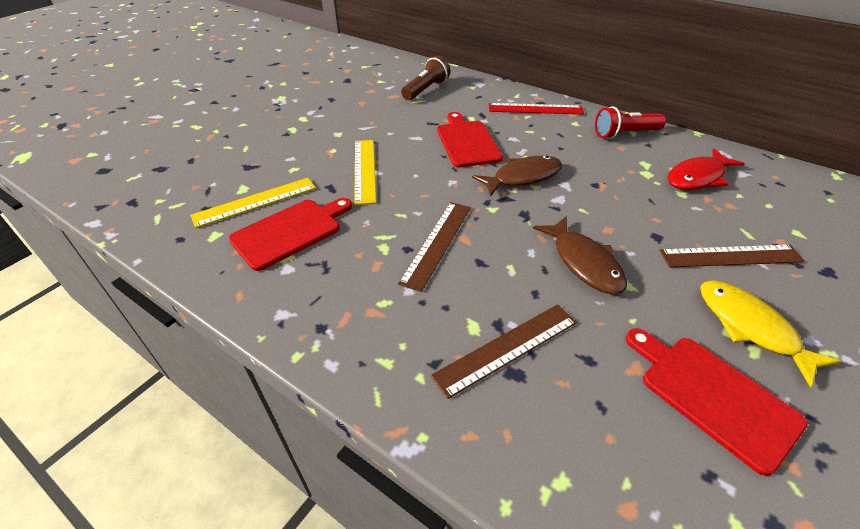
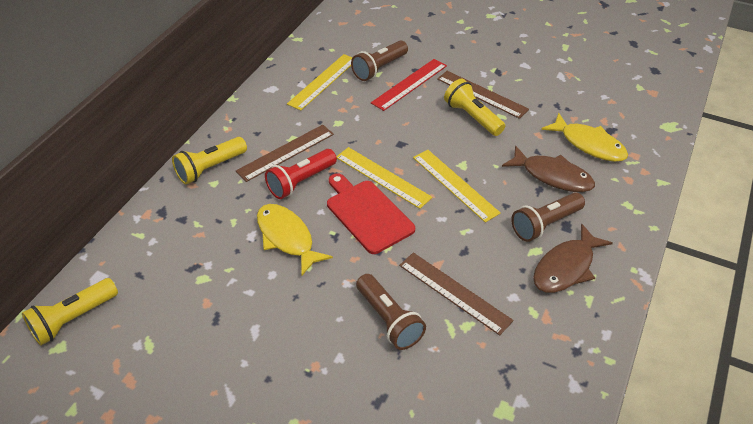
brown flashlight: 1 -> 3
red cutting board: 3 -> 1
red fish: 1 -> 0
yellow fish: 1 -> 2
yellow flashlight: 0 -> 3
yellow ruler: 2 -> 3

